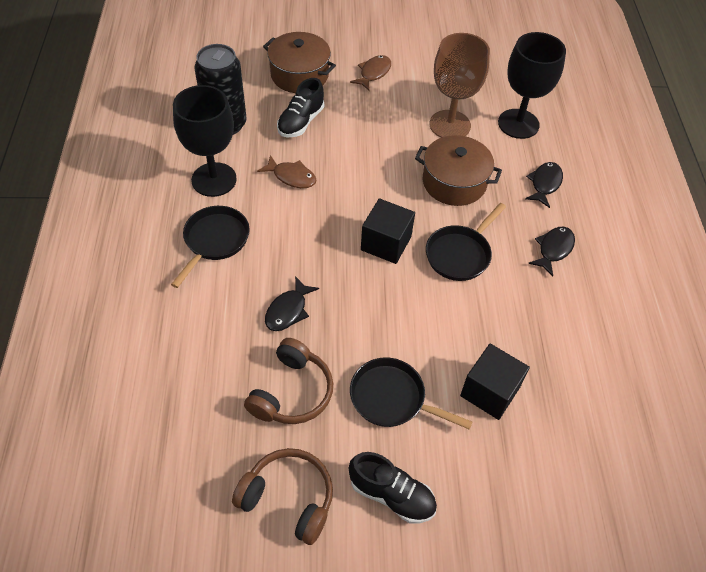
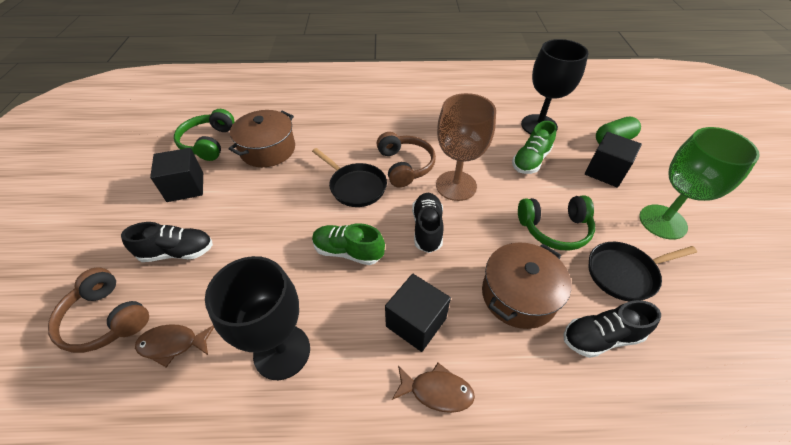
black can: 1 -> 0
black cube: 2 -> 3
black fish: 3 -> 0
black pan: 3 -> 2
black shoe: 2 -> 3
green capsule: 0 -> 1
green goblet: 0 -> 1
green headphones: 0 -> 2
green shoe: 0 -> 2

